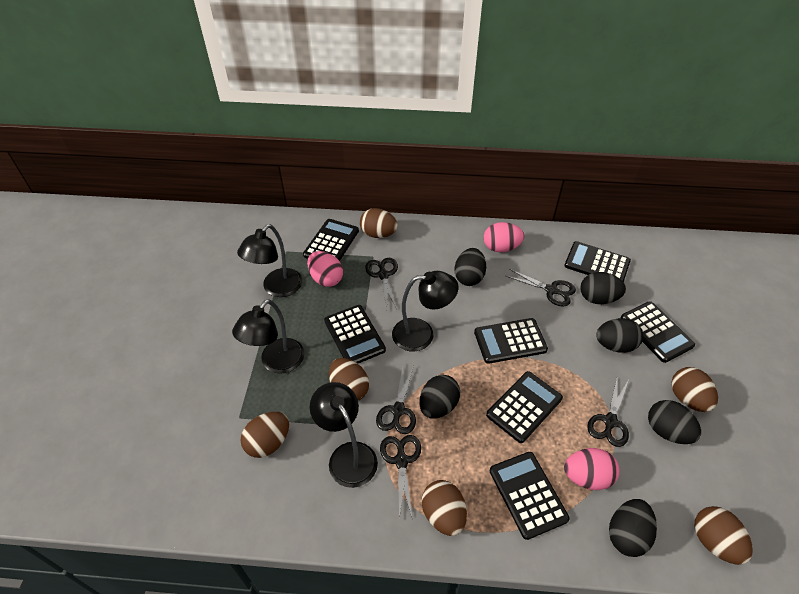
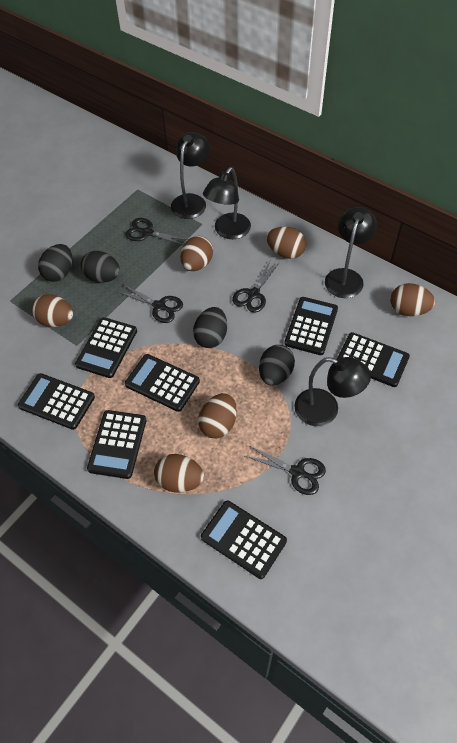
black egg: 6 -> 4
black scissors: 5 -> 4
pink egg: 3 -> 0

